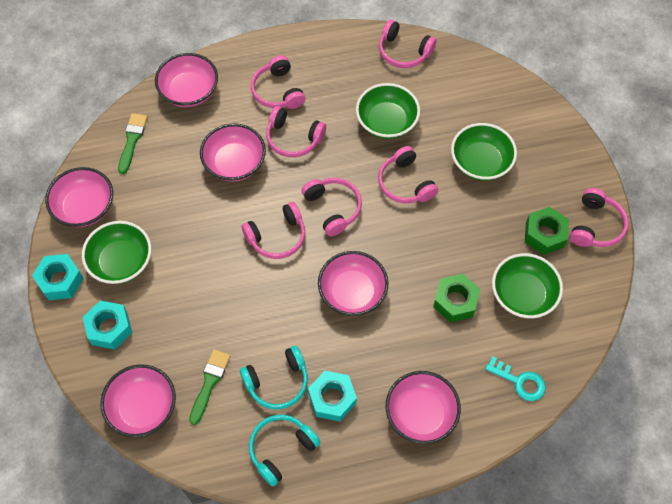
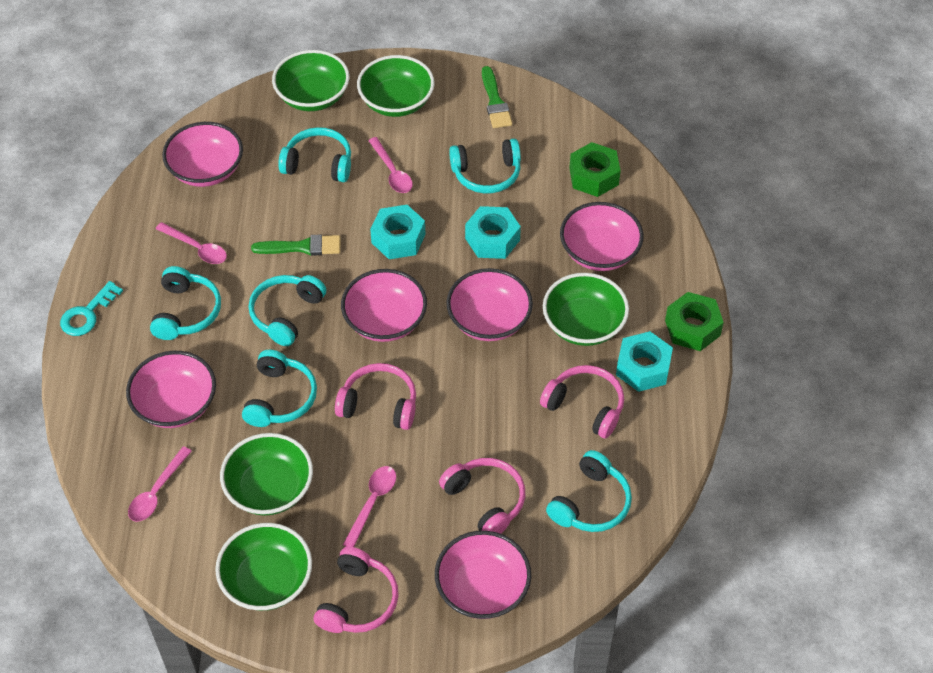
green bowl: 4 -> 5
pink headphones: 7 -> 4
pink spoon: 0 -> 4
turquoise headphones: 2 -> 6

